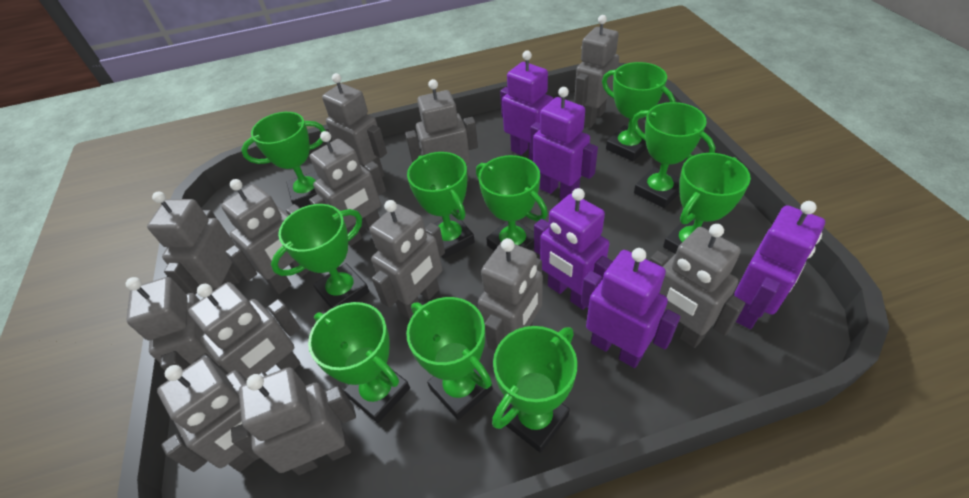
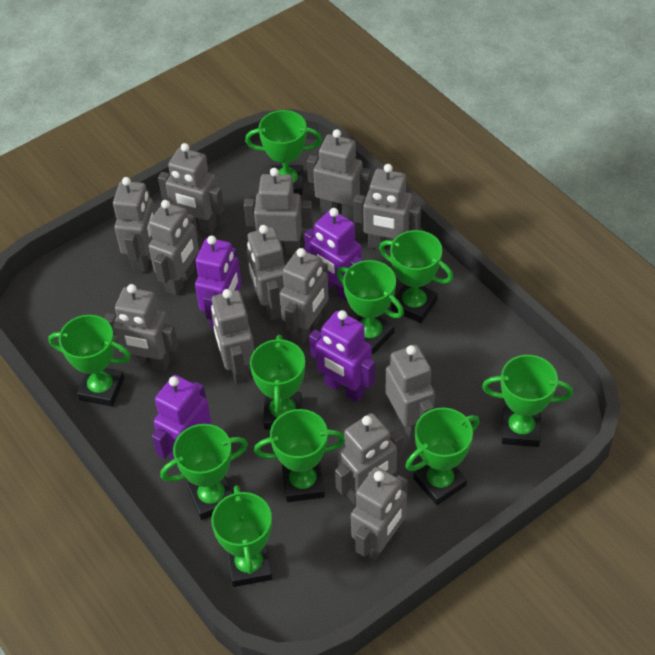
purple robot: 5 -> 4

